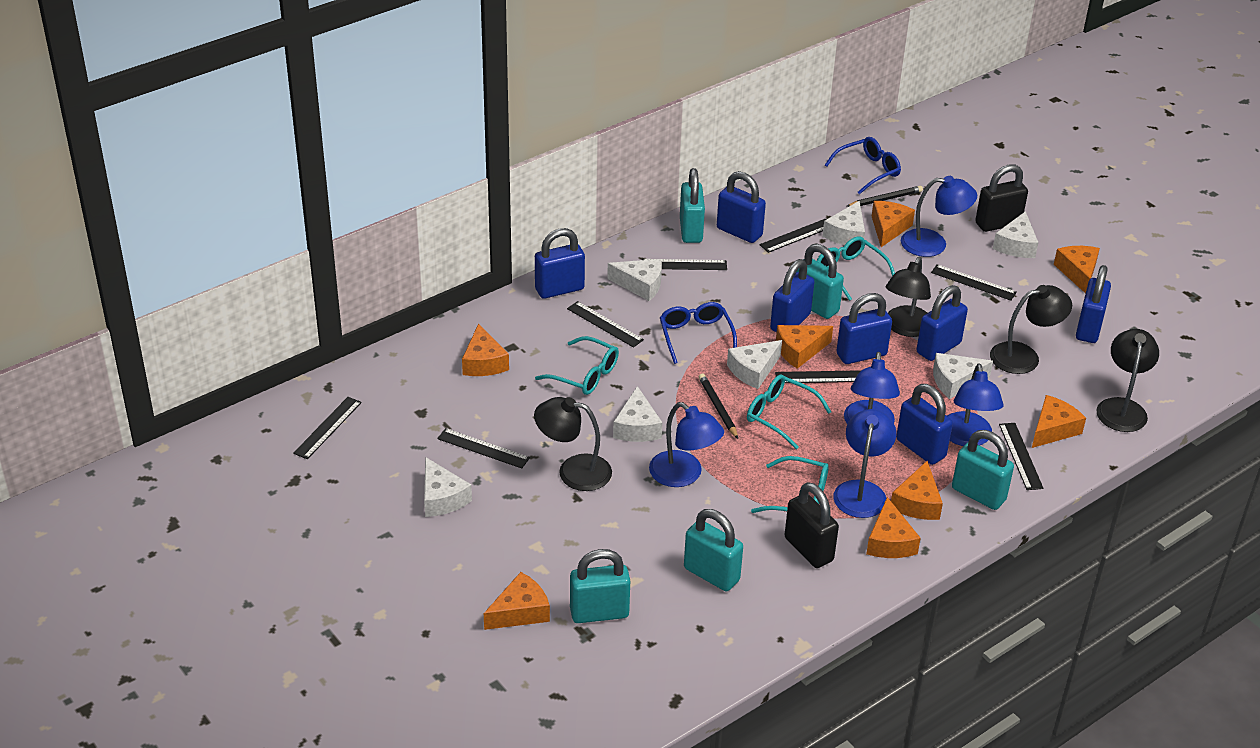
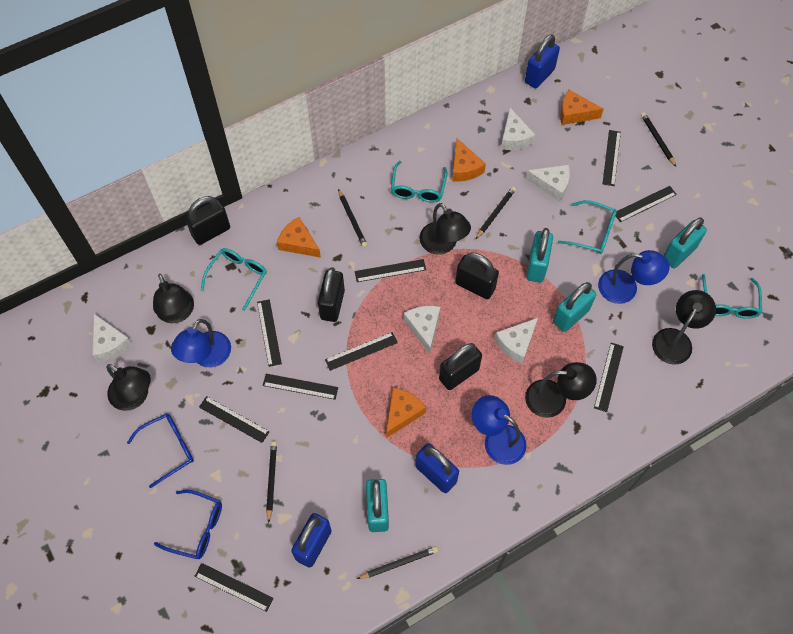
black lamp: 4 -> 5
black padlock: 2 -> 4
black pencil: 2 -> 5
black ruler: 8 -> 9
blue lamp: 5 -> 3
blue padlock: 7 -> 3
orange cheese: 8 -> 4
turquoise padlock: 5 -> 4
white cheese: 7 -> 5

